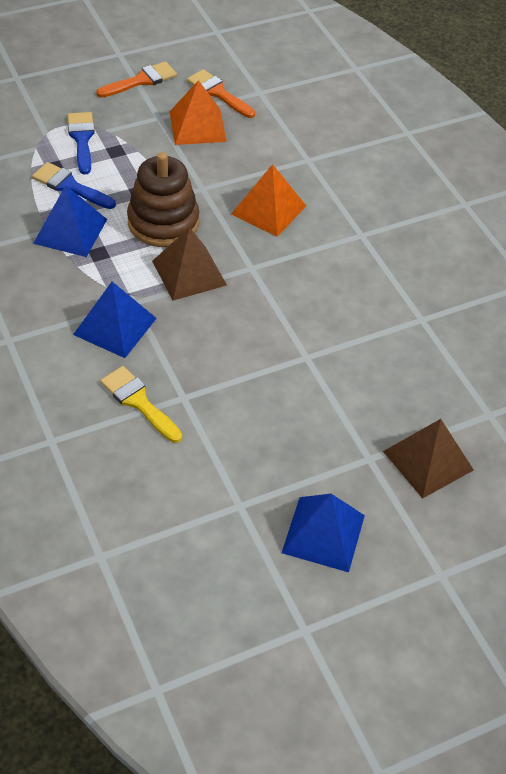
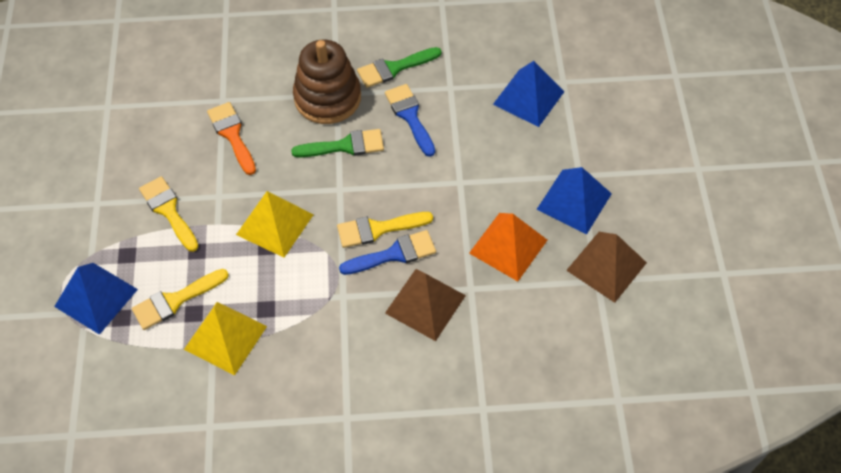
green brush: 0 -> 2
orange brush: 2 -> 1
orange pyramid: 2 -> 1
yellow brush: 1 -> 3
yellow pyramid: 0 -> 2

